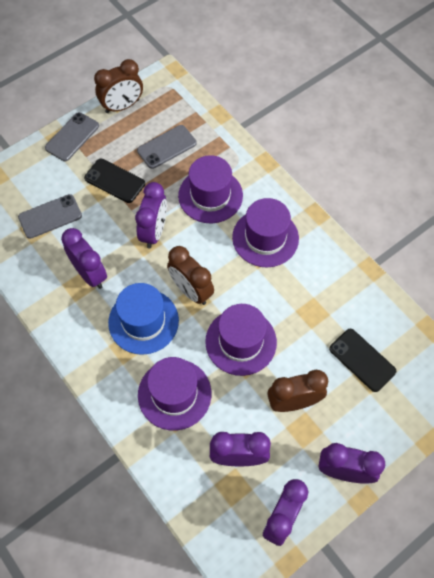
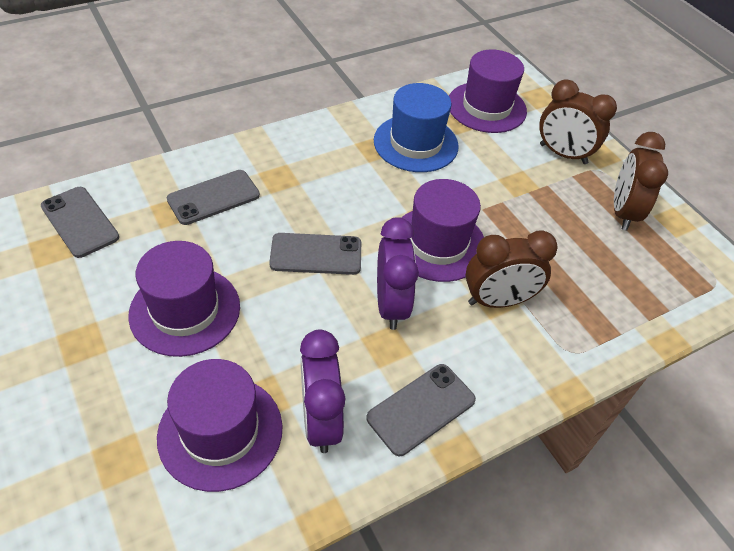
black phone: 2 -> 0
grey phone: 3 -> 4
purple clock: 5 -> 2

